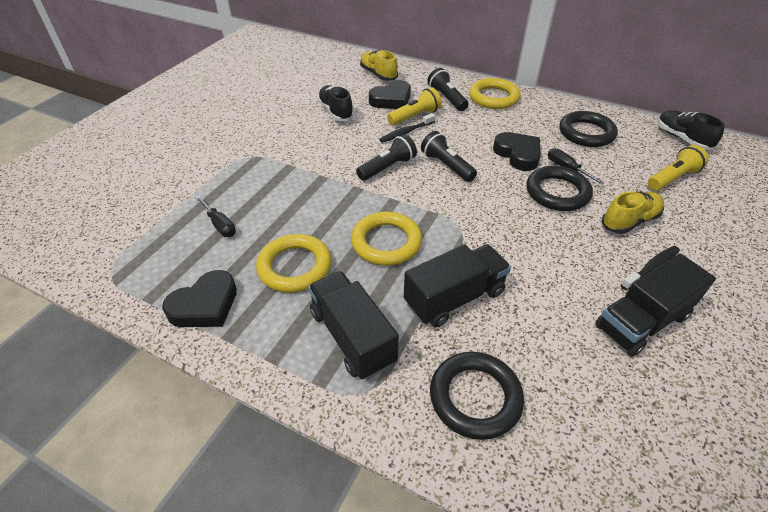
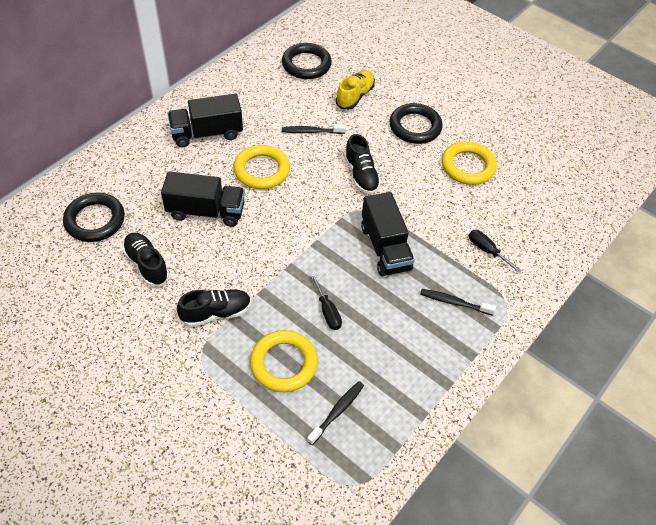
black flashlight: 3 -> 0
black heart: 3 -> 0
black shoe: 2 -> 3
black toothbrush: 2 -> 3
yellow flashlight: 2 -> 0
yellow shoe: 2 -> 1

